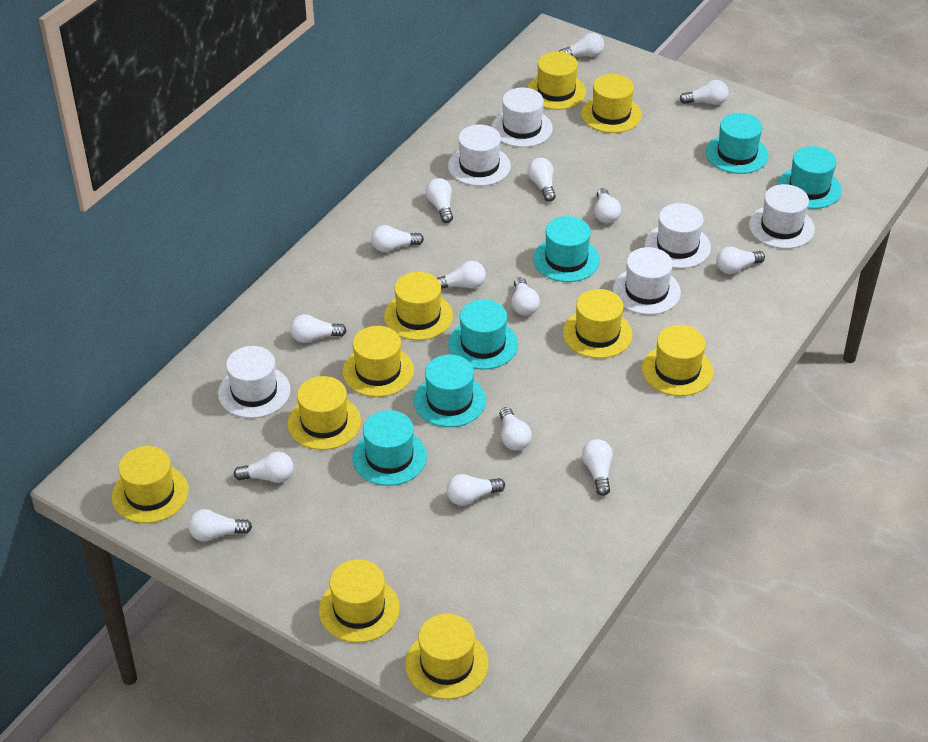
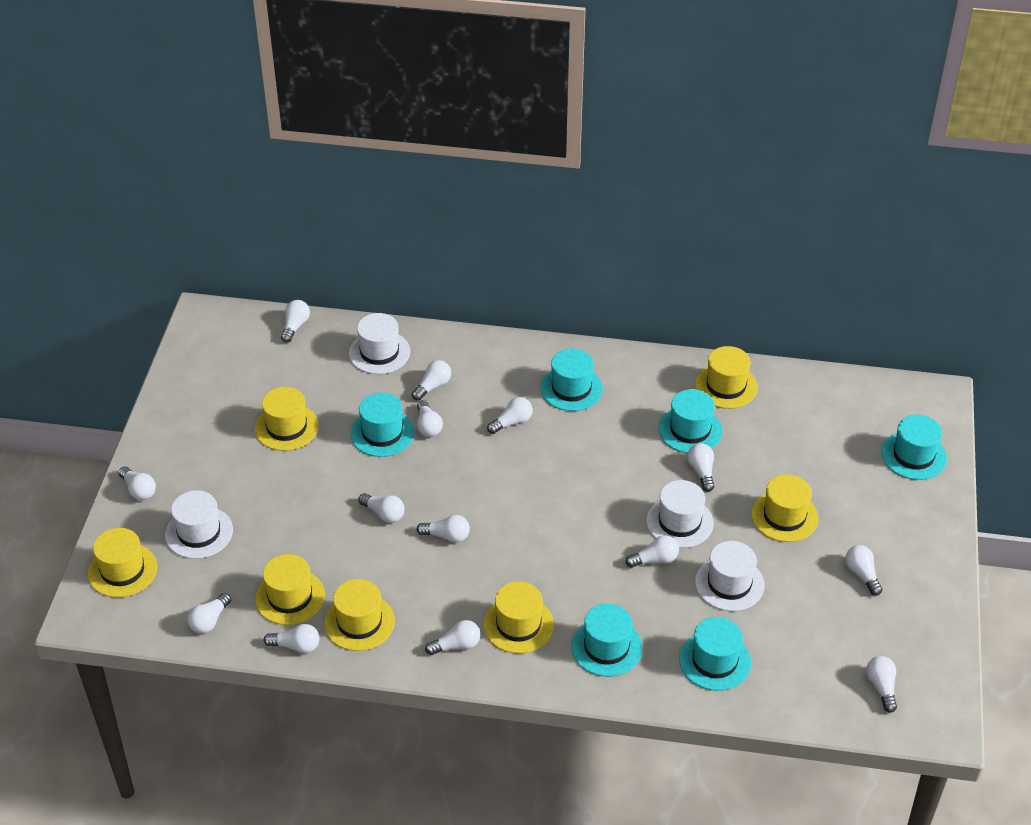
white hat: 6 -> 4
white light bulb: 15 -> 14
yellow hat: 10 -> 7

